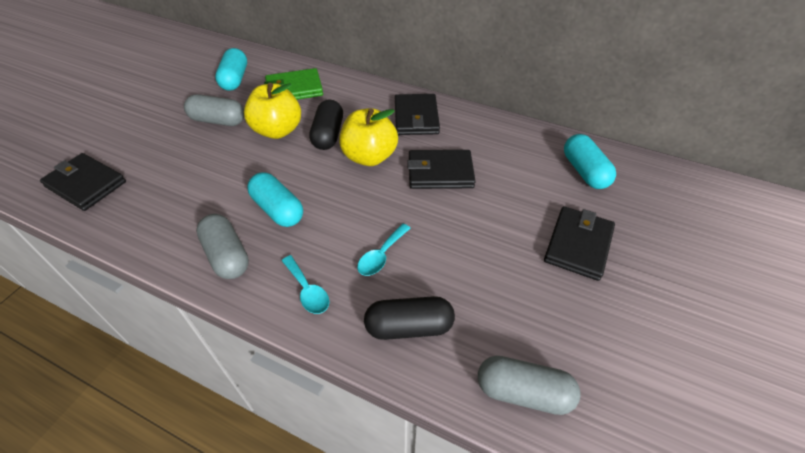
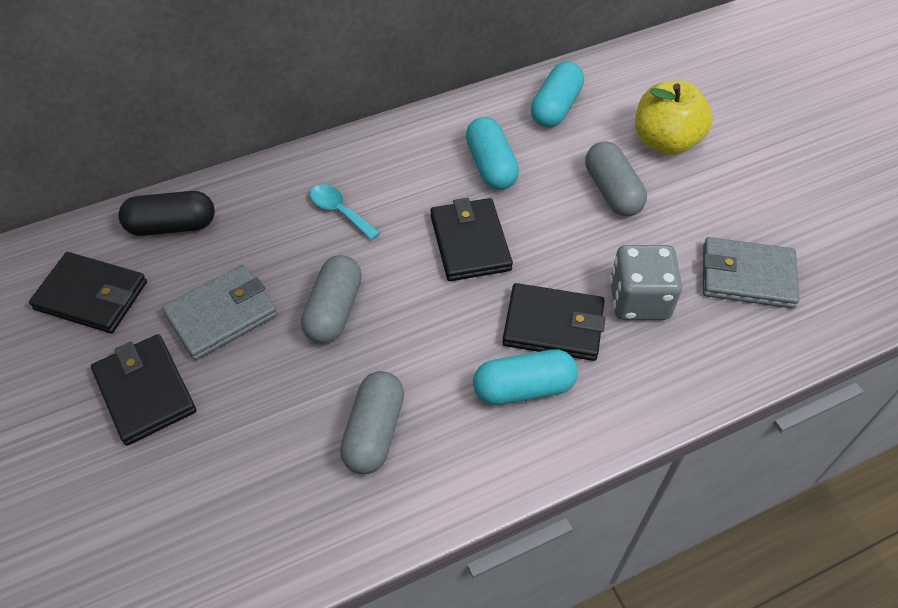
black capsule: 2 -> 1
green wallet: 1 -> 0
grey dice: 0 -> 1
grey wallet: 0 -> 2
turquoise spoon: 2 -> 1
yellow apple: 2 -> 1

